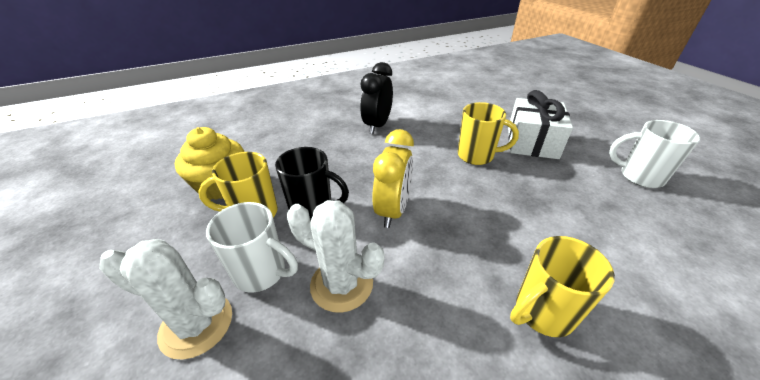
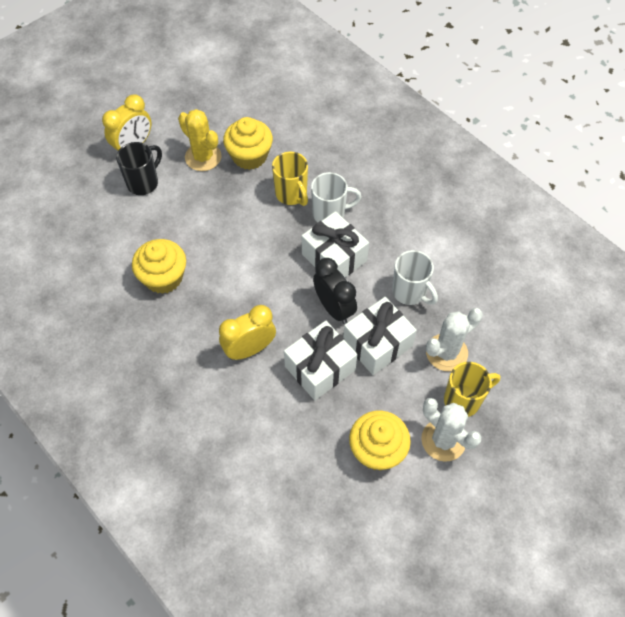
white gift: 1 -> 3
yellow cactus: 0 -> 1
yellow clock: 1 -> 2
yellow cupcake: 1 -> 3
yellow mug: 3 -> 2

